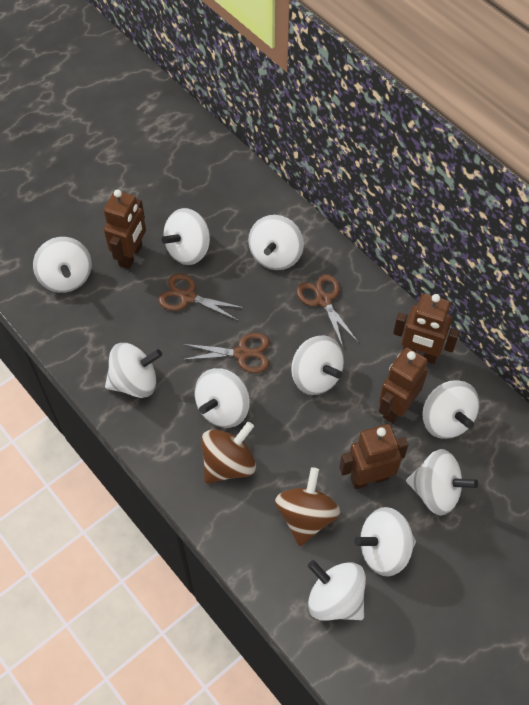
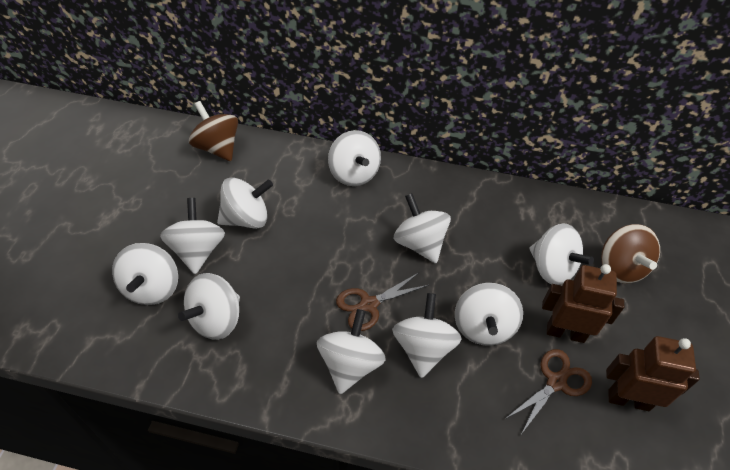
brown robot: 4 -> 2
brown scissors: 3 -> 2

